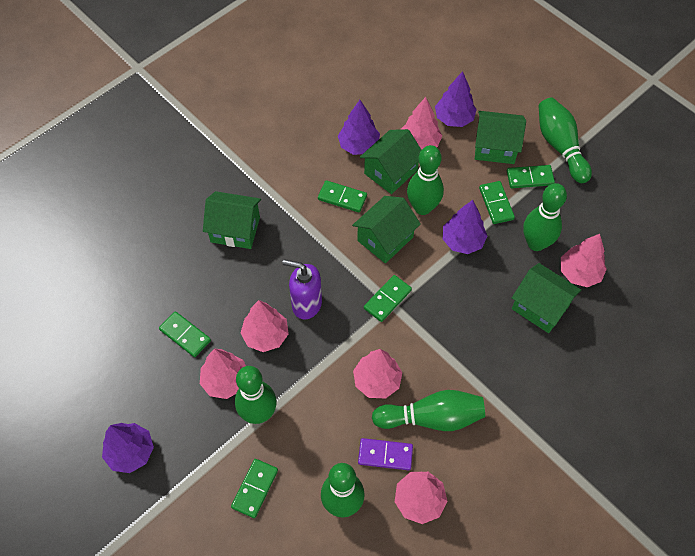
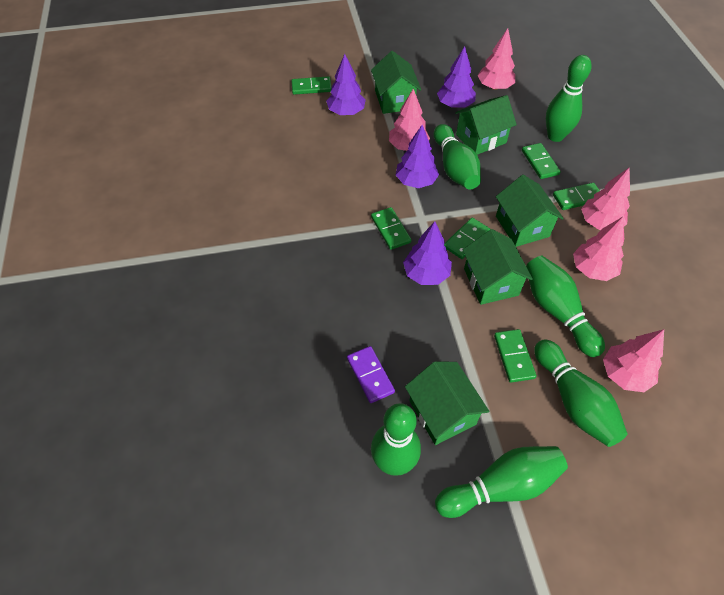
pink tree: 6 -> 5
purple soap dispenser: 1 -> 0

